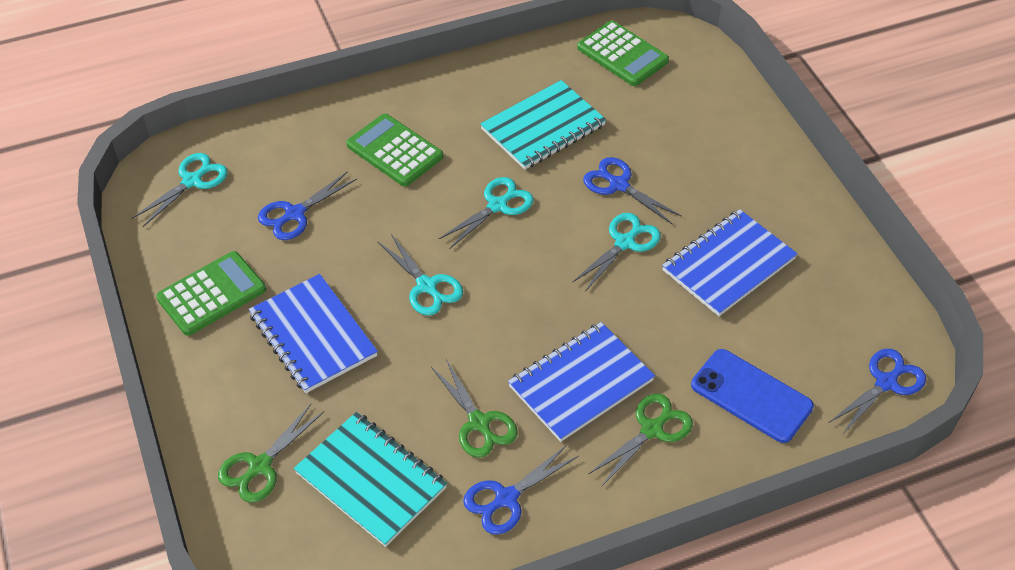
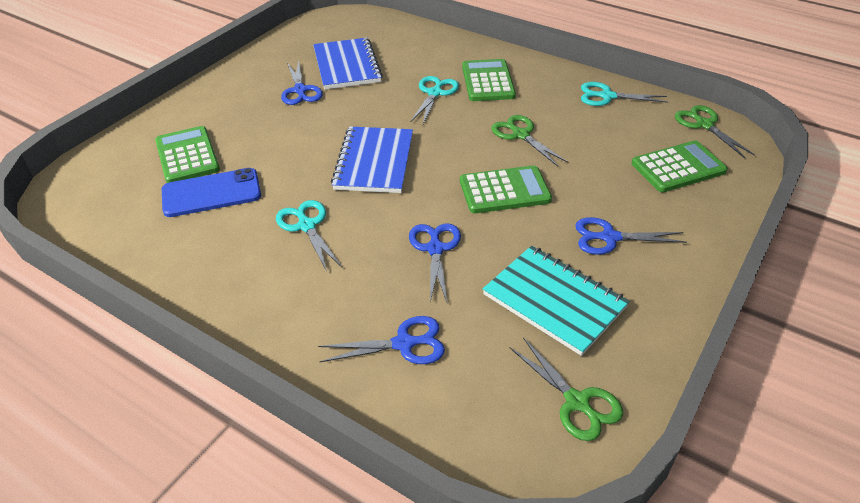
blue notebook: 3 -> 2
green calculator: 3 -> 4
turquoise notebook: 2 -> 1
turquoise scissors: 4 -> 3

